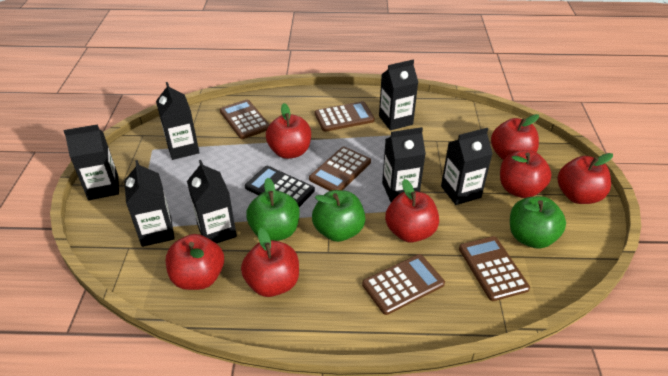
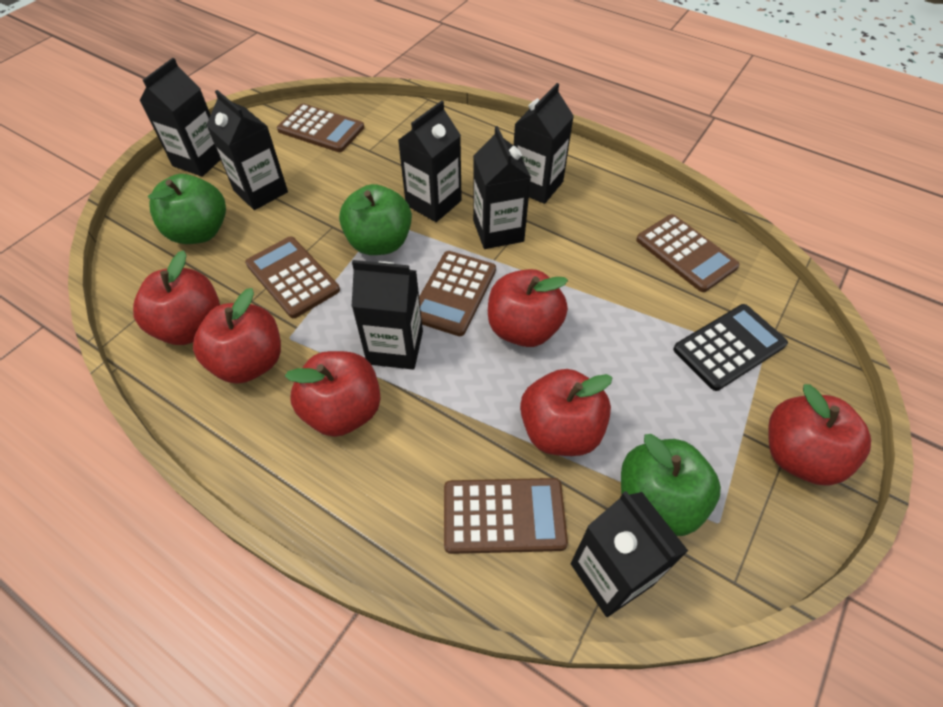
red apple: 7 -> 6

